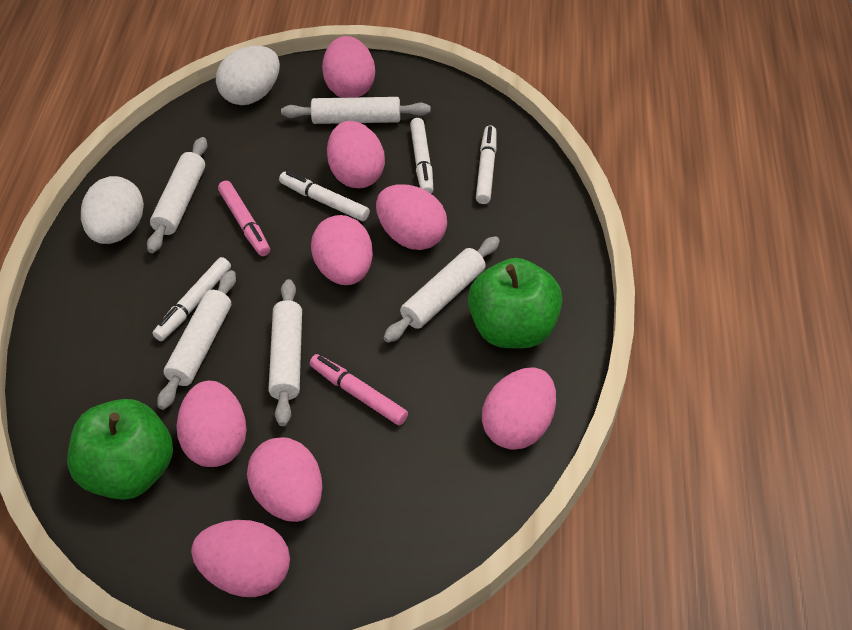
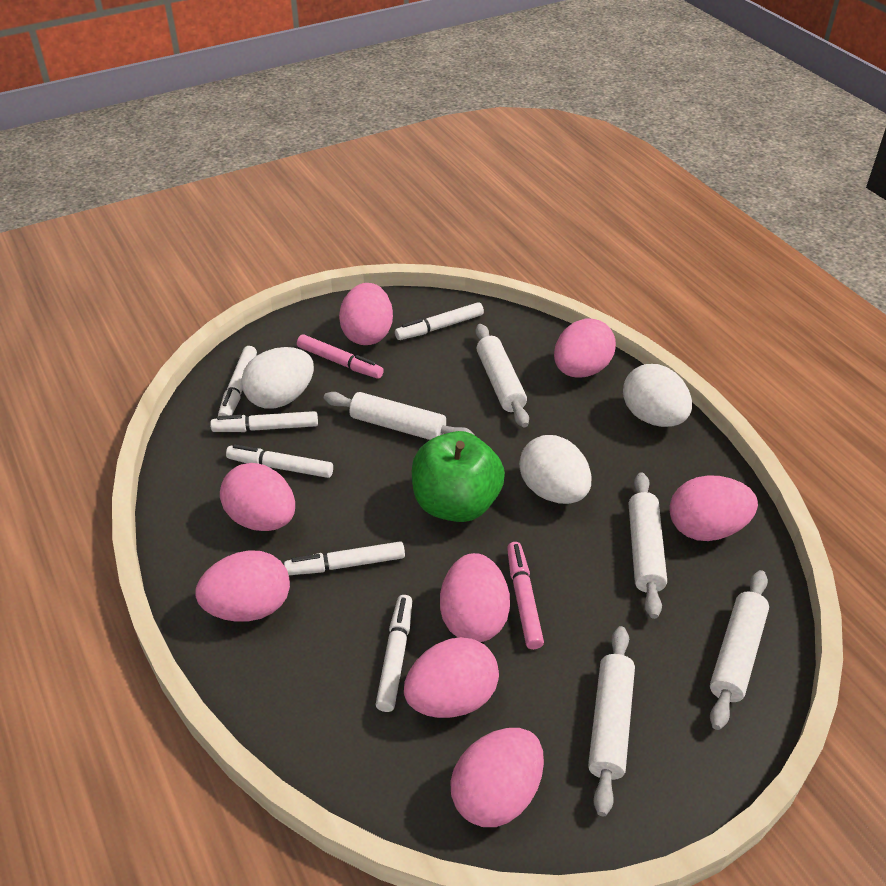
green apple: 2 -> 1
white egg: 2 -> 3
white marker: 4 -> 6

